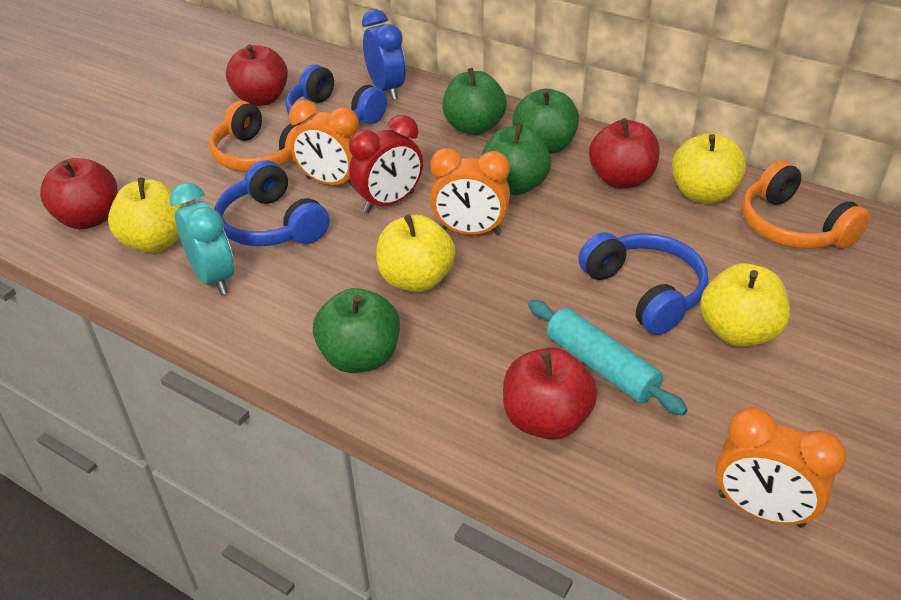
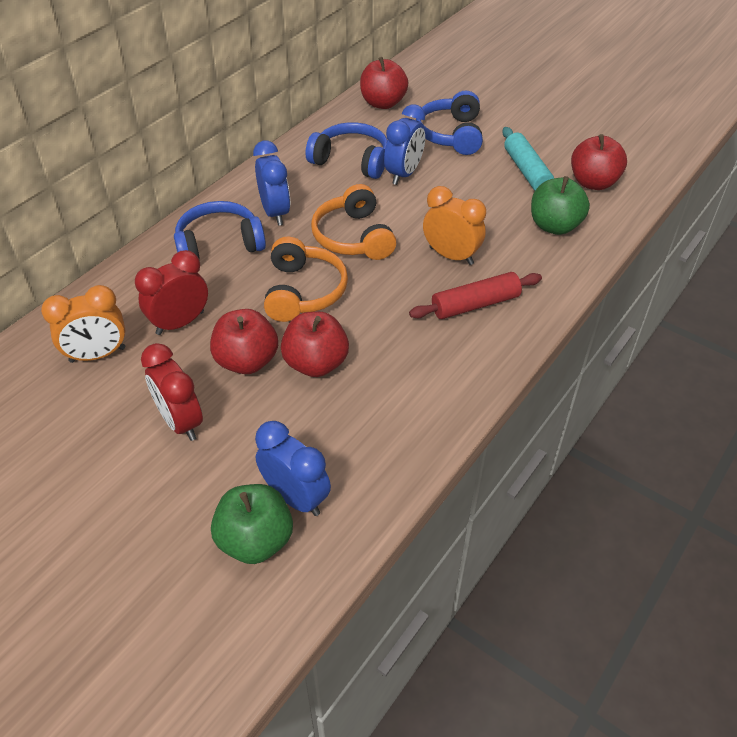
blue clock: 1 -> 3
green apple: 4 -> 2
orange clock: 3 -> 2
red clock: 1 -> 2
red rolling pin: 0 -> 1
turquoise clock: 1 -> 0
yellow apple: 4 -> 0

